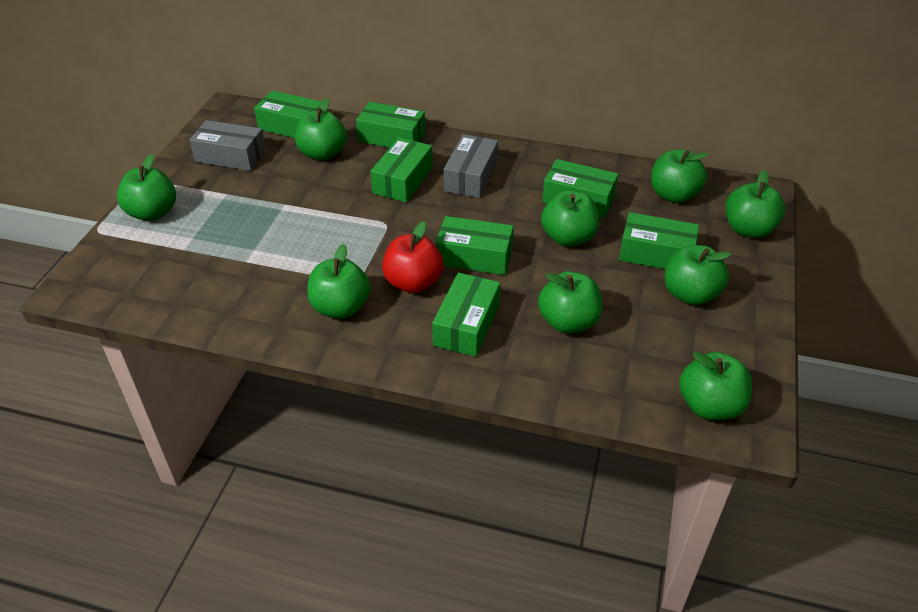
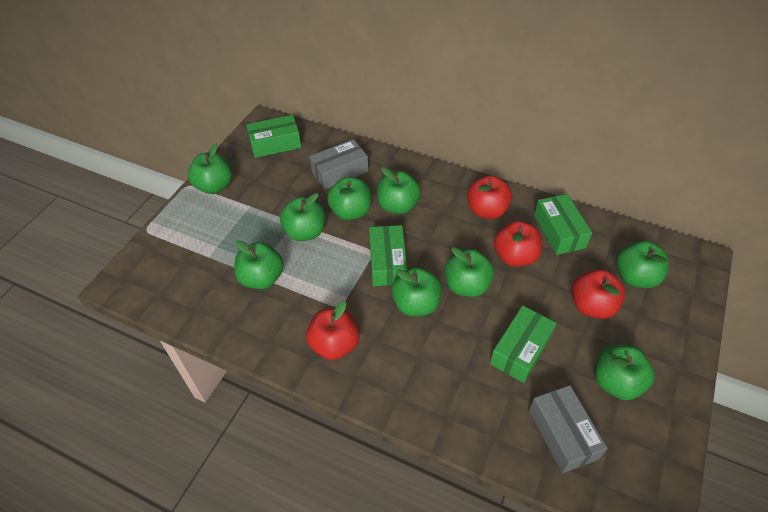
green box: 7 -> 4
red apple: 1 -> 4

